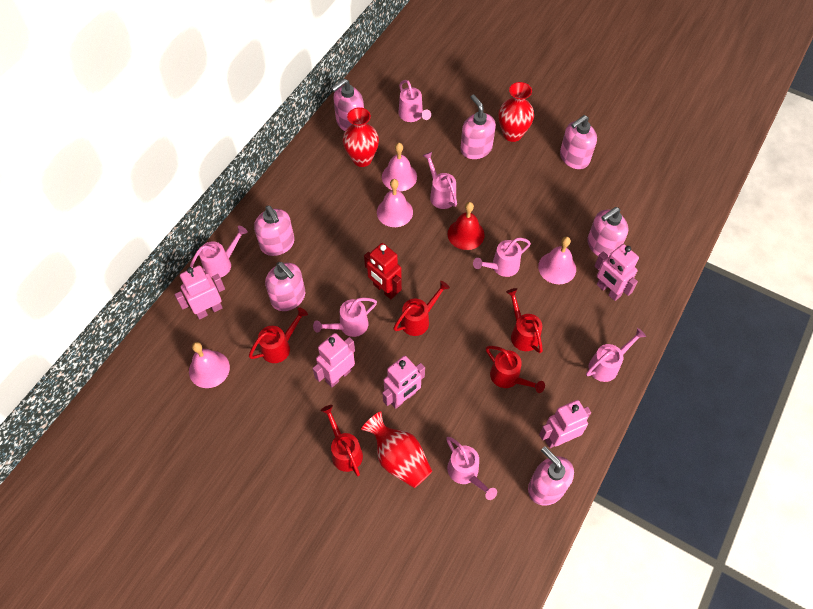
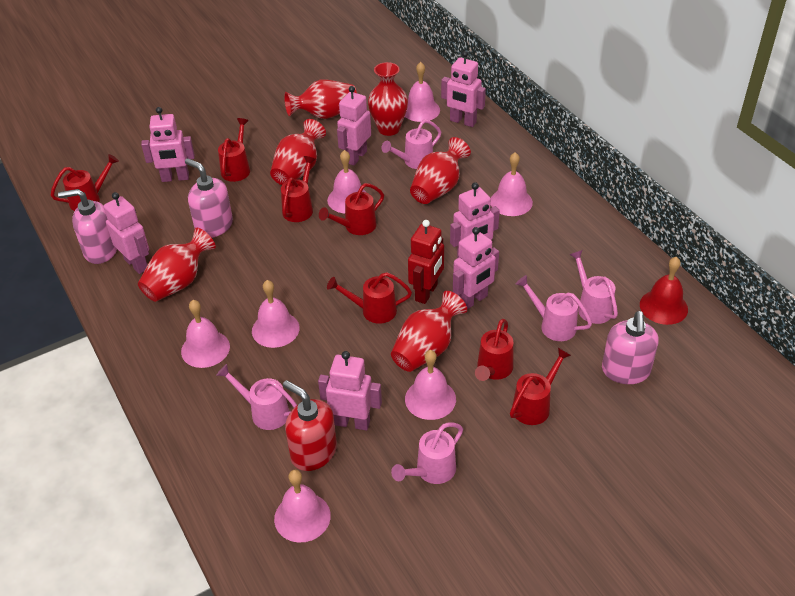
pink bell: 4 -> 7
pink robot: 5 -> 7
pink soap dispenser: 7 -> 3
pink watering can: 7 -> 5
red soap dispenser: 0 -> 1
red vase: 3 -> 6
red watering can: 5 -> 7

